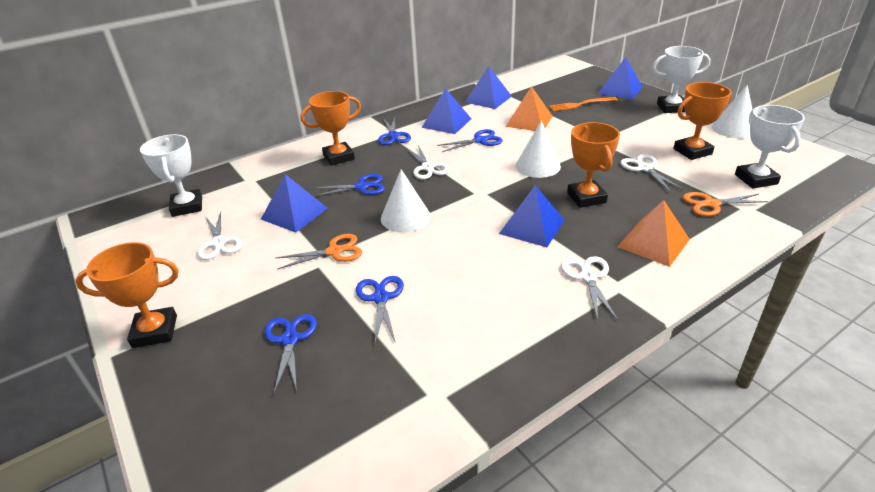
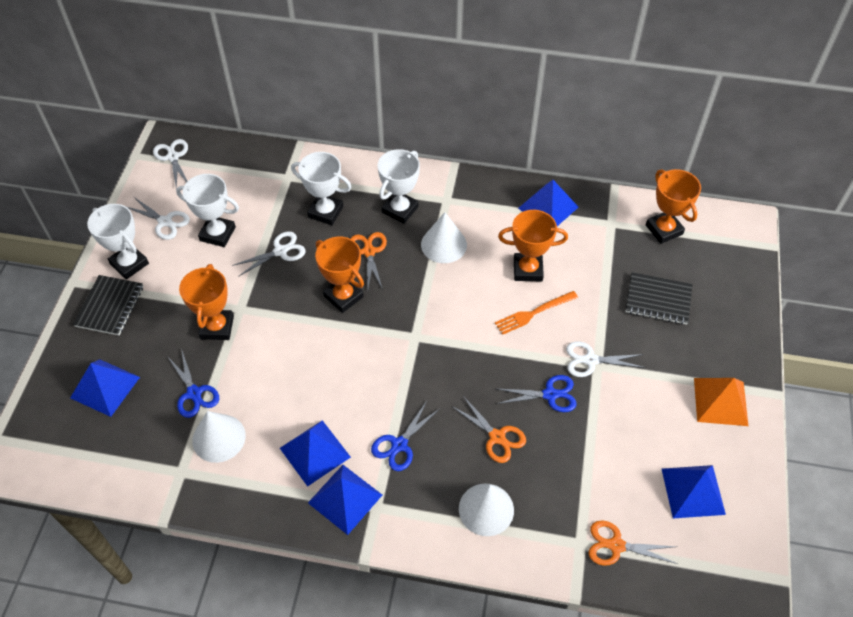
black notebook: 0 -> 2
blue scissors: 5 -> 3
orange pyramid: 2 -> 1
orange scissors: 2 -> 3
white trophy: 3 -> 4

